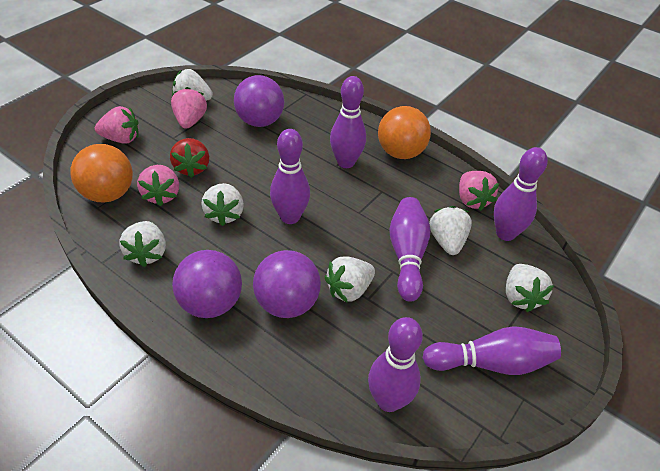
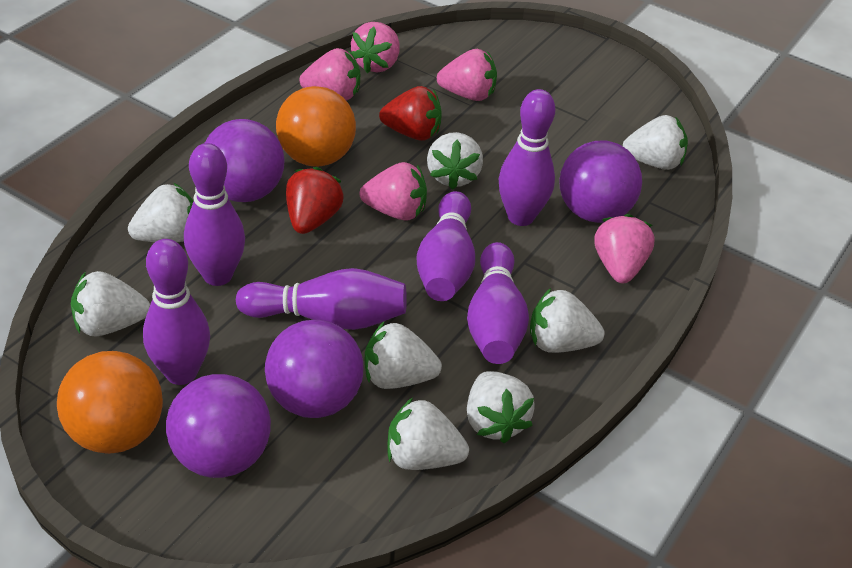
pink strawberry: 4 -> 5
purple ball: 3 -> 4
red strawberry: 1 -> 2
white strawberry: 6 -> 8

